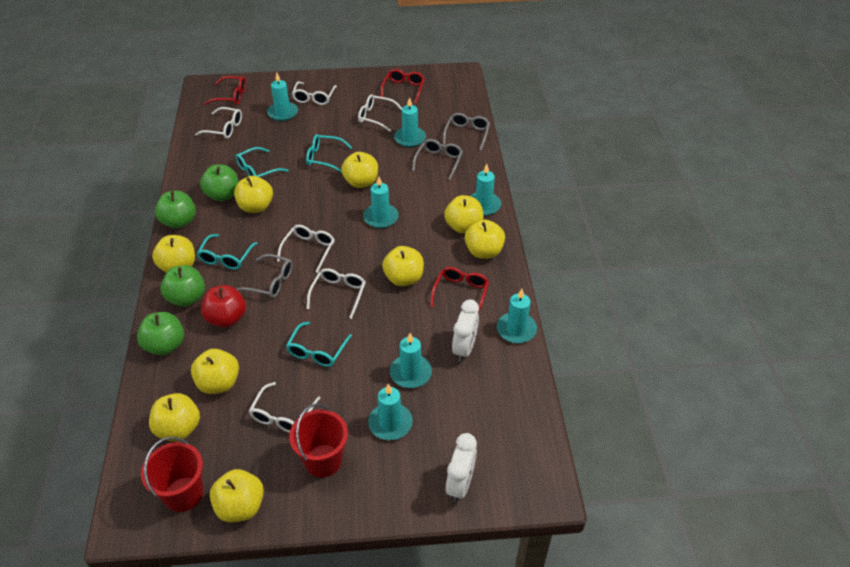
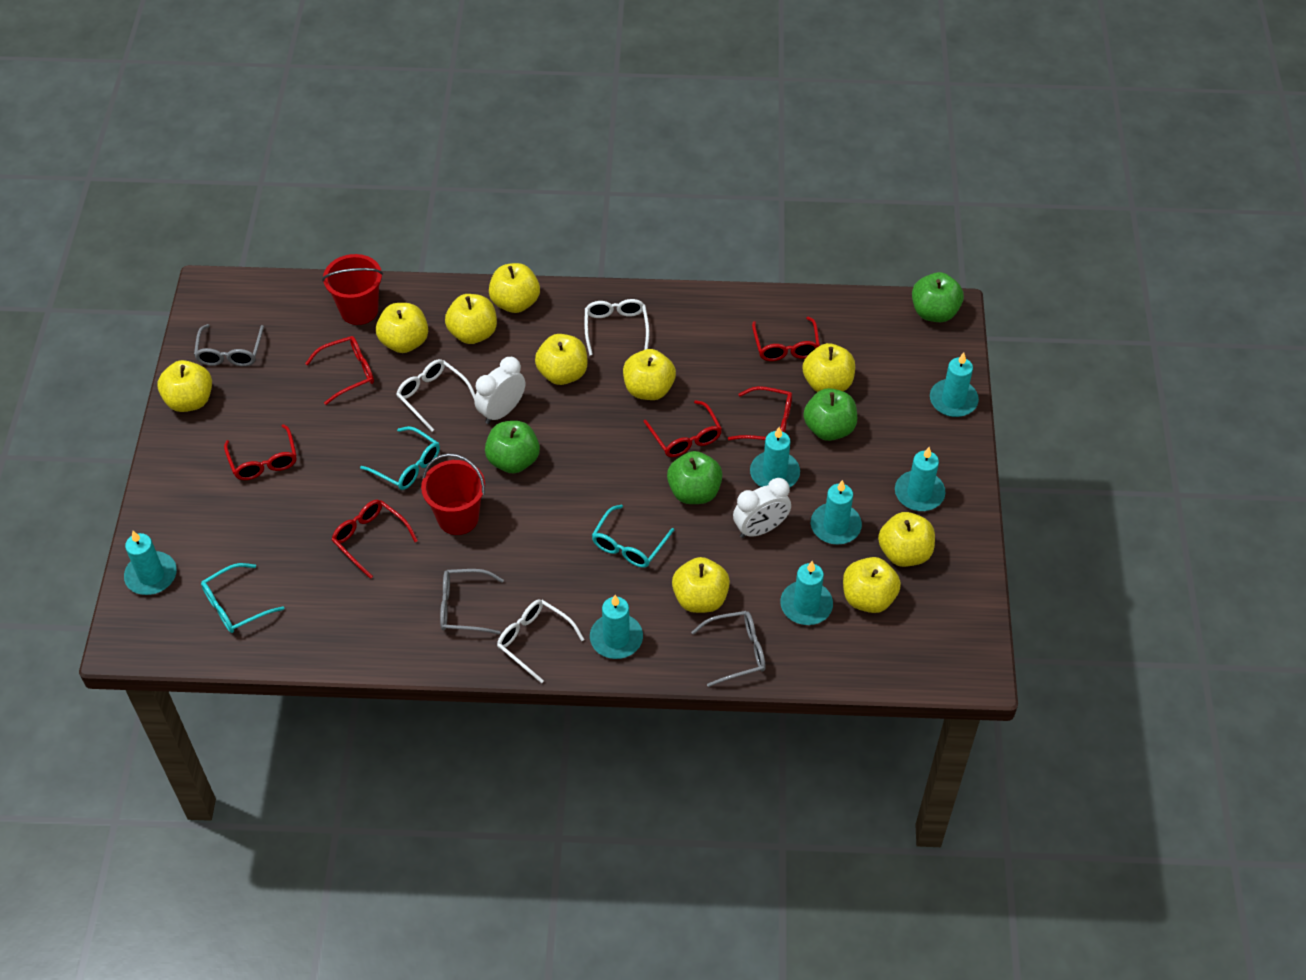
red apple: 1 -> 0
red glasses: 3 -> 6
turquoise glasses: 4 -> 3
white glasses: 6 -> 3
yellow apple: 9 -> 10

